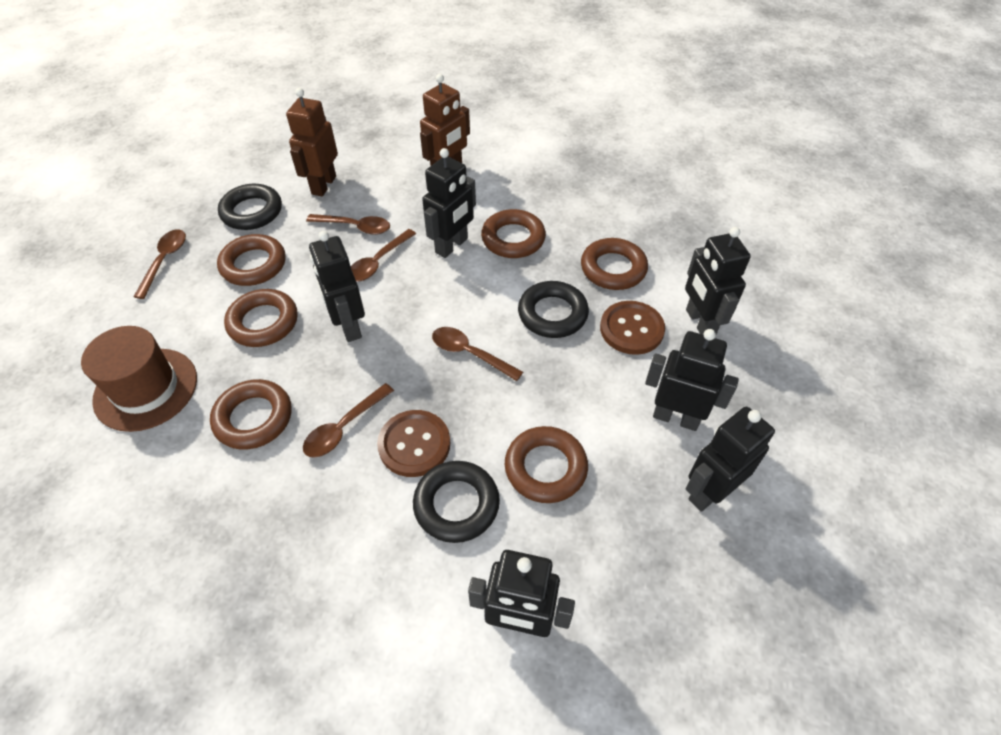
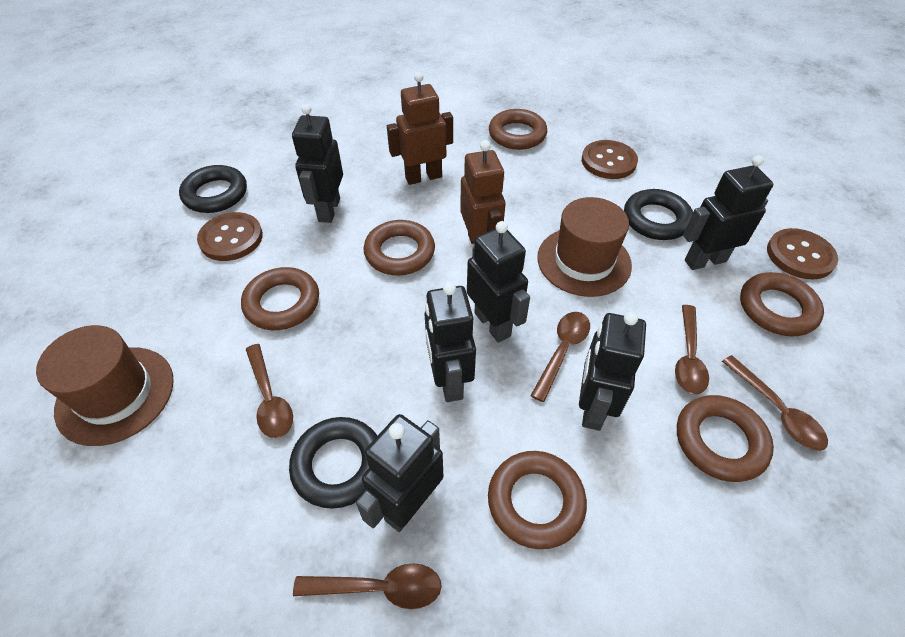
brown button: 2 -> 3
brown hat: 1 -> 2

